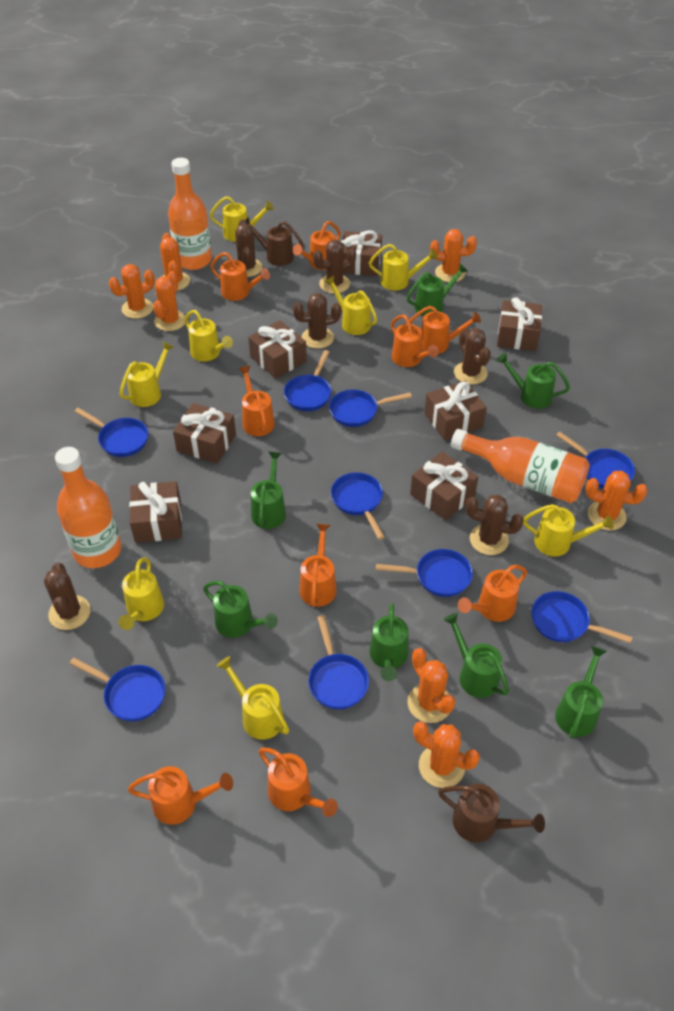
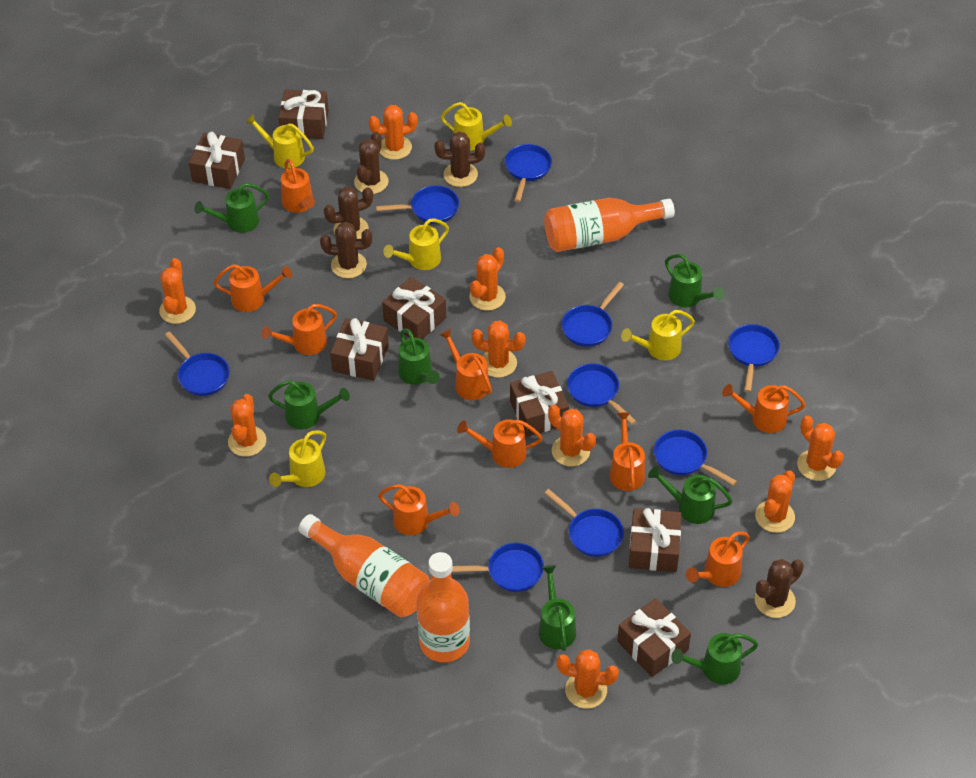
brown cactus: 6 -> 5
brown watering can: 2 -> 0
orange cactus: 7 -> 9
yellow watering can: 8 -> 5

